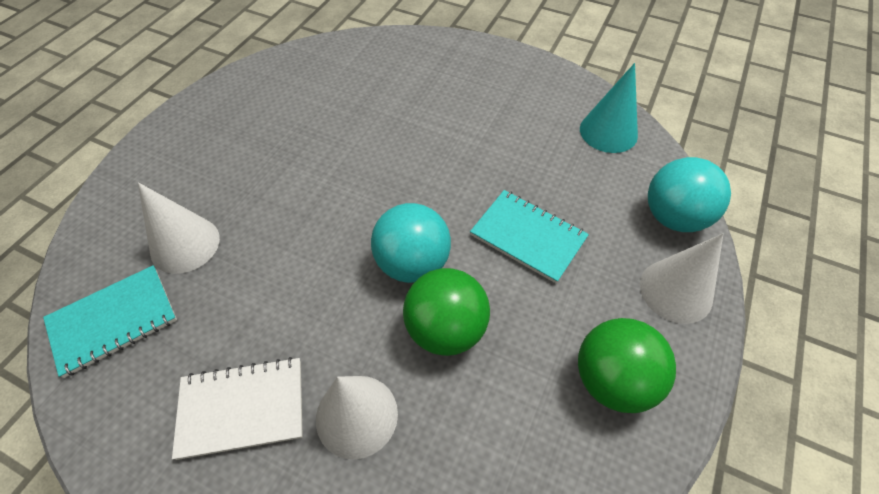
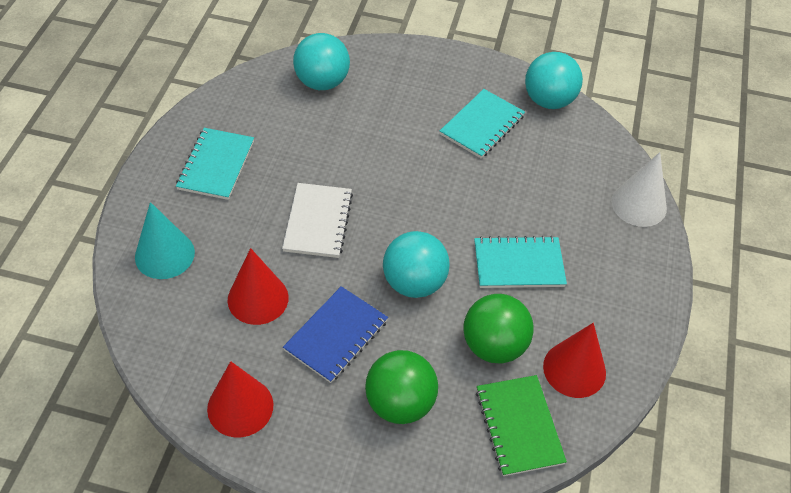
blue notebook: 0 -> 1
green notebook: 0 -> 1
red cone: 0 -> 3
turquoise ball: 2 -> 3
turquoise notebook: 2 -> 3
white cone: 3 -> 1

